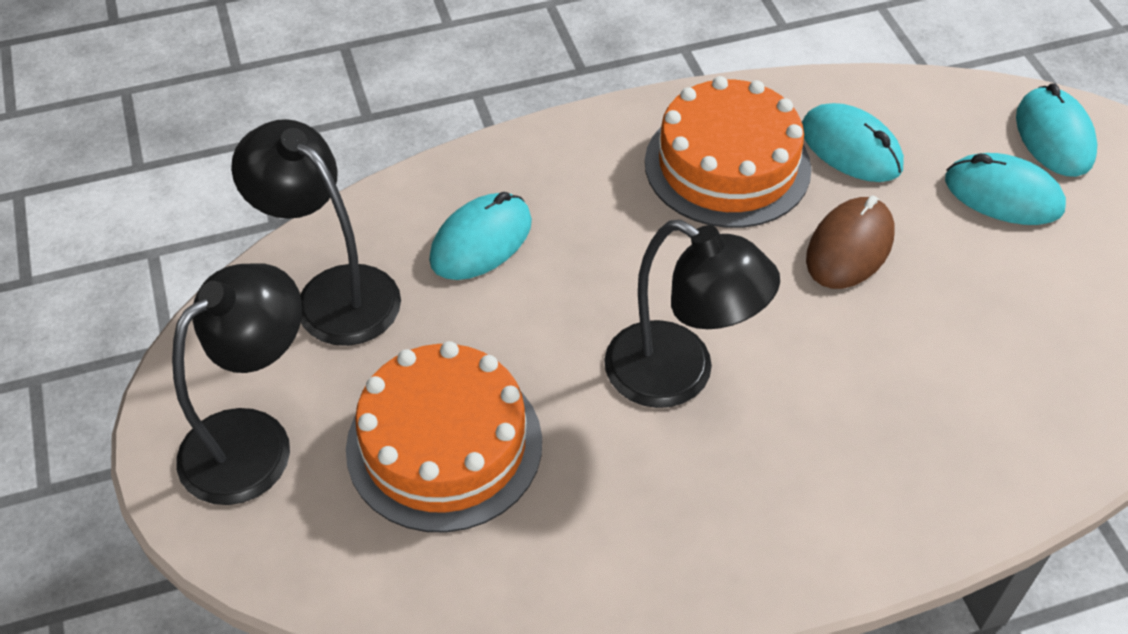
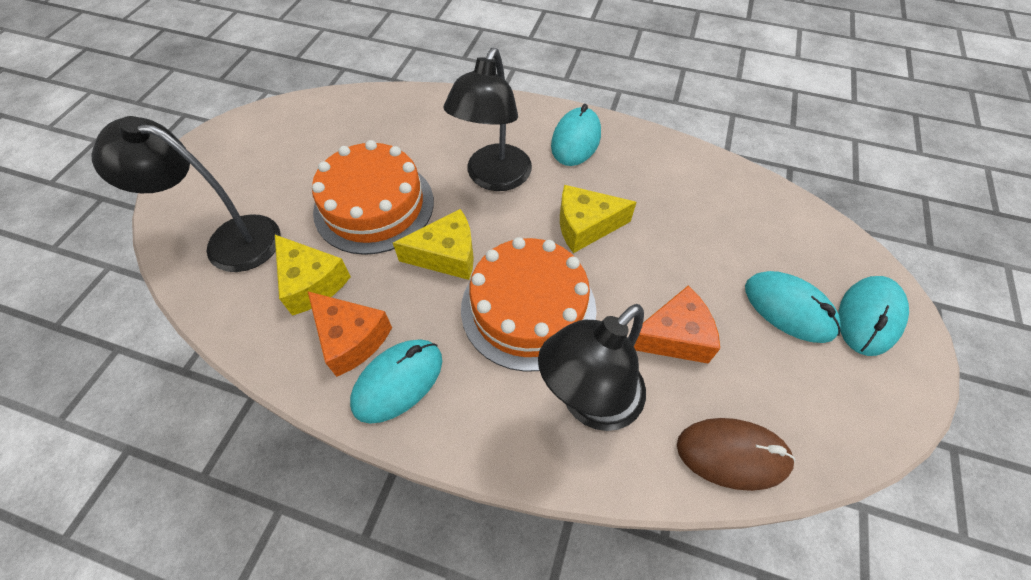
orange cheese: 0 -> 2
yellow cheese: 0 -> 3

